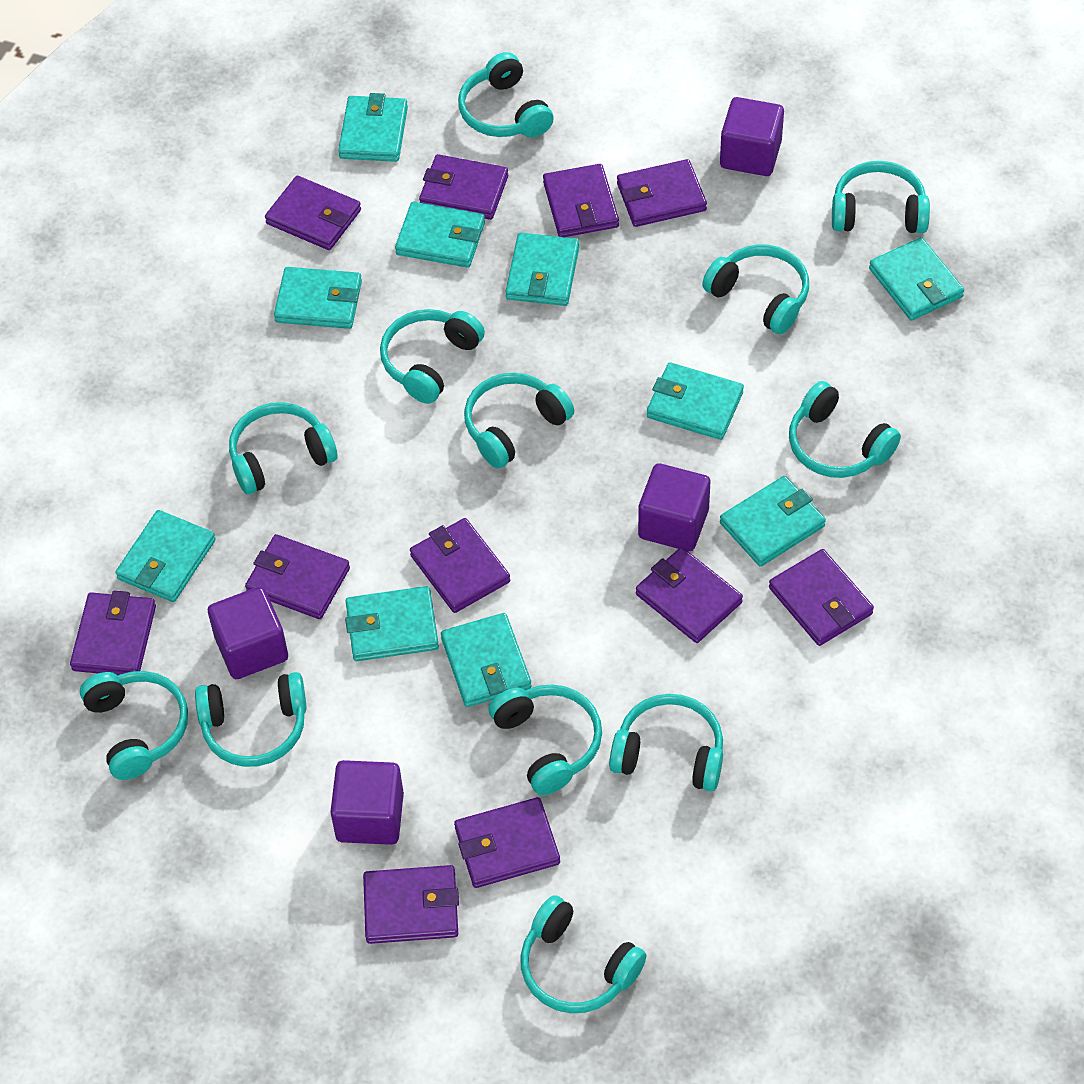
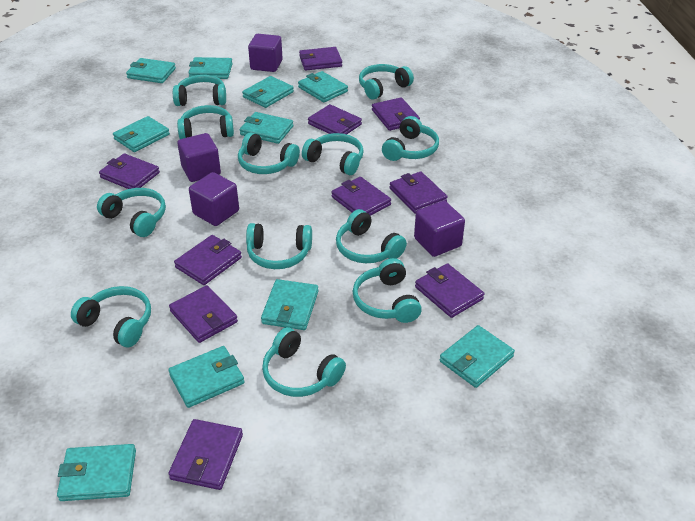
purple wallet: 11 -> 10

